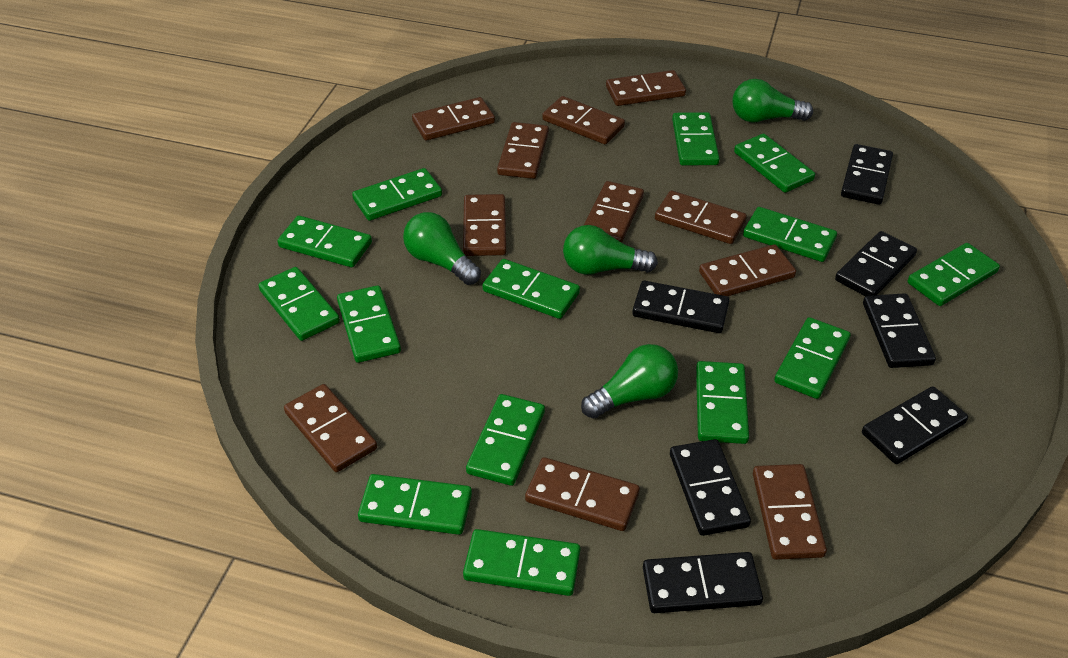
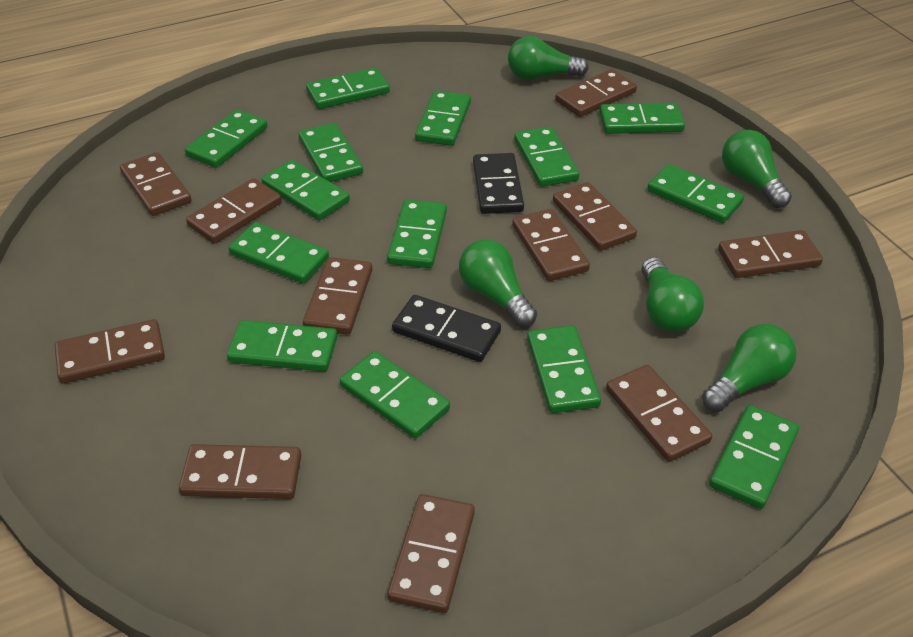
black domino: 7 -> 2
green light bulb: 4 -> 5

